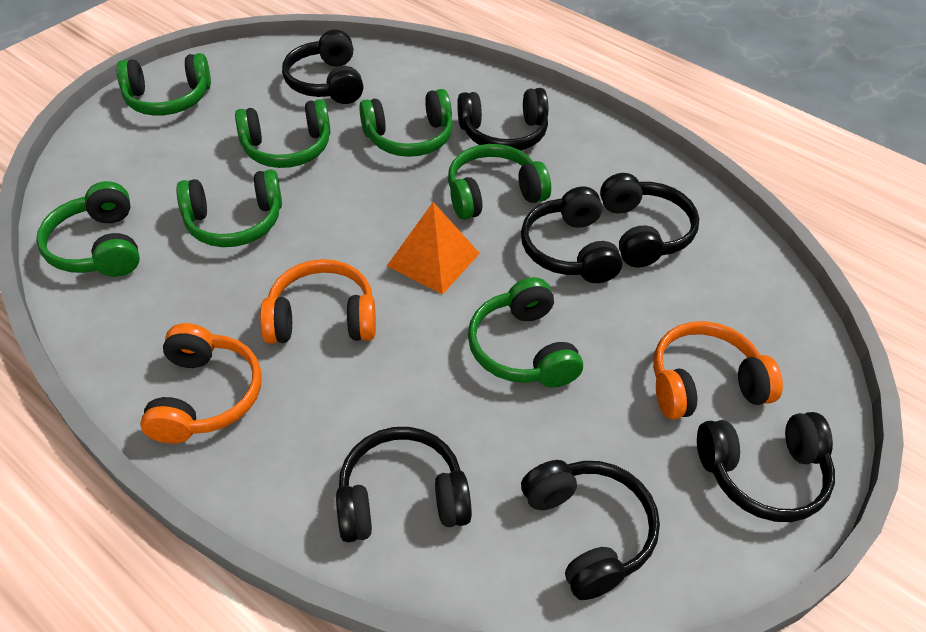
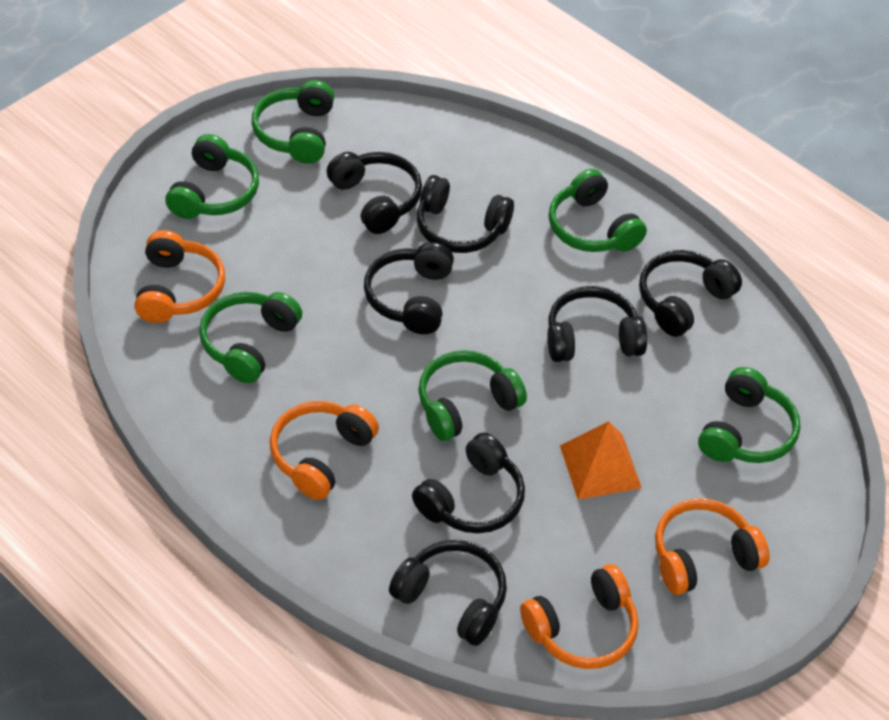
green headphones: 7 -> 6
orange headphones: 3 -> 4

